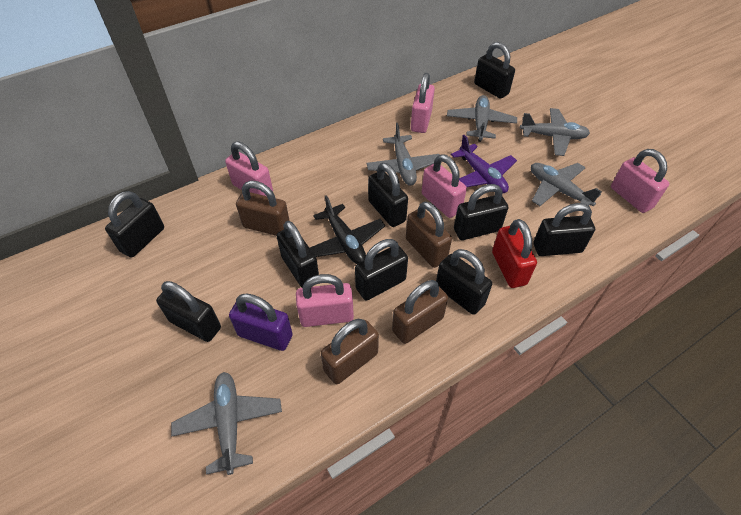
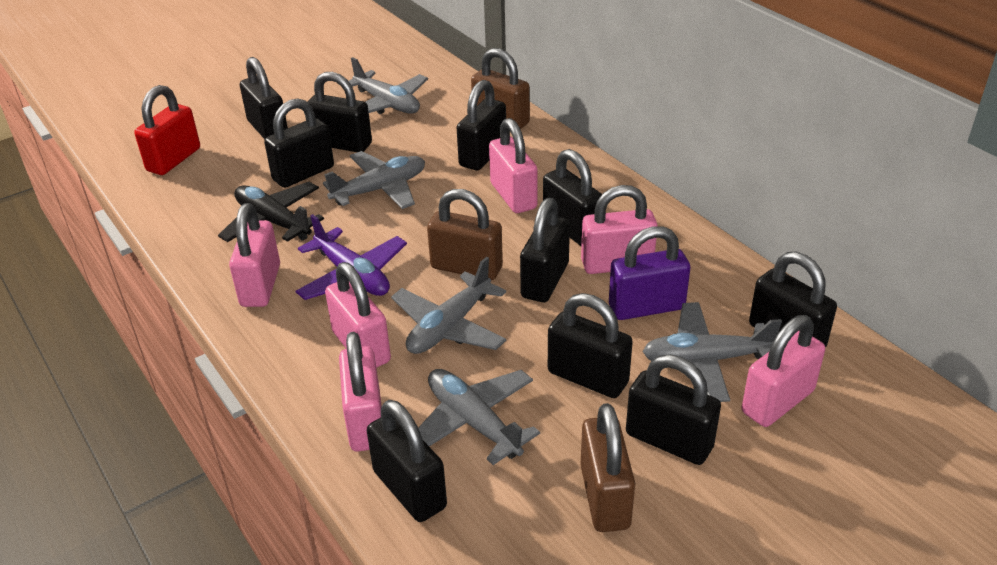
black padlock: 9 -> 10
brown padlock: 4 -> 3
pink padlock: 5 -> 6

